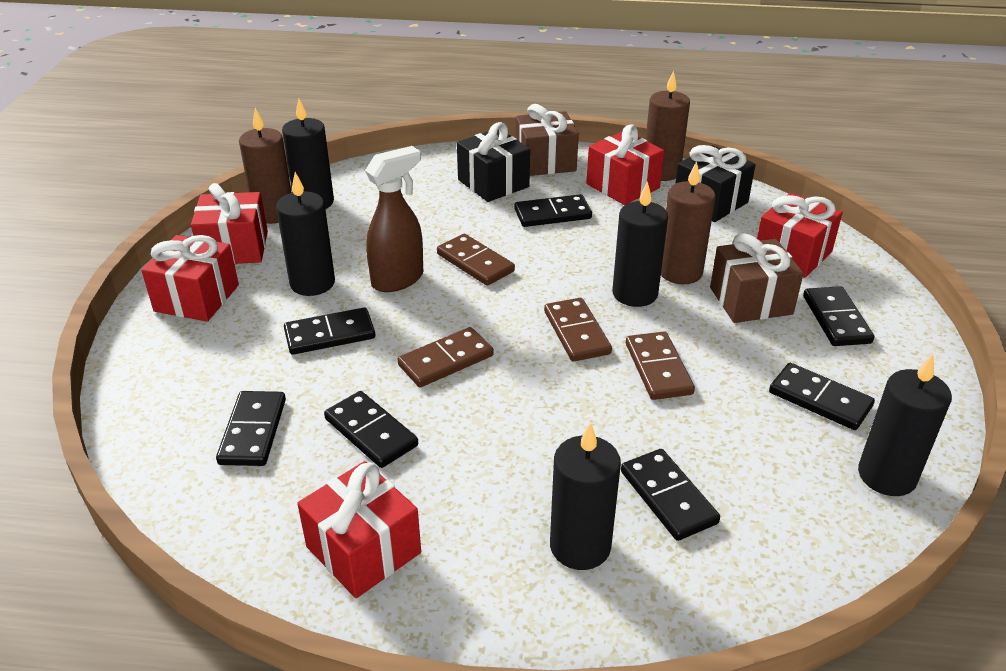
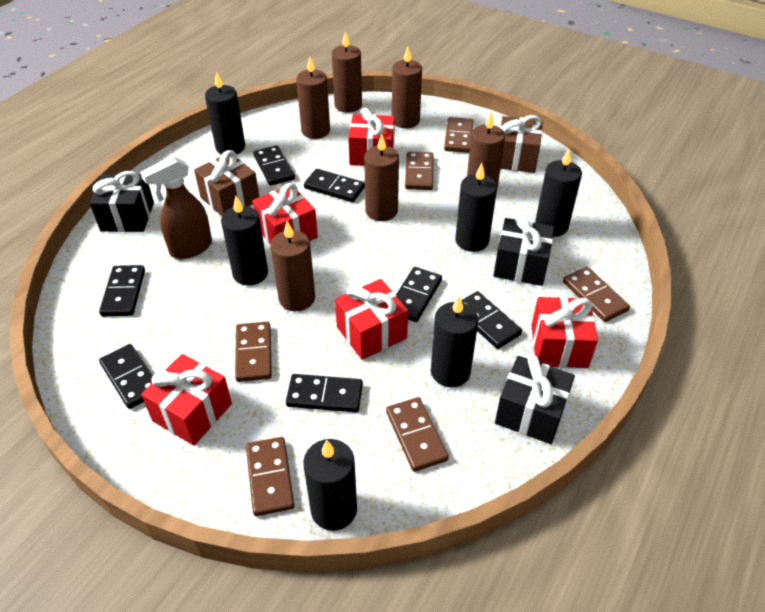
black candle: 5 -> 6
black gift: 2 -> 3
brown candle: 3 -> 6
brown domino: 4 -> 6

